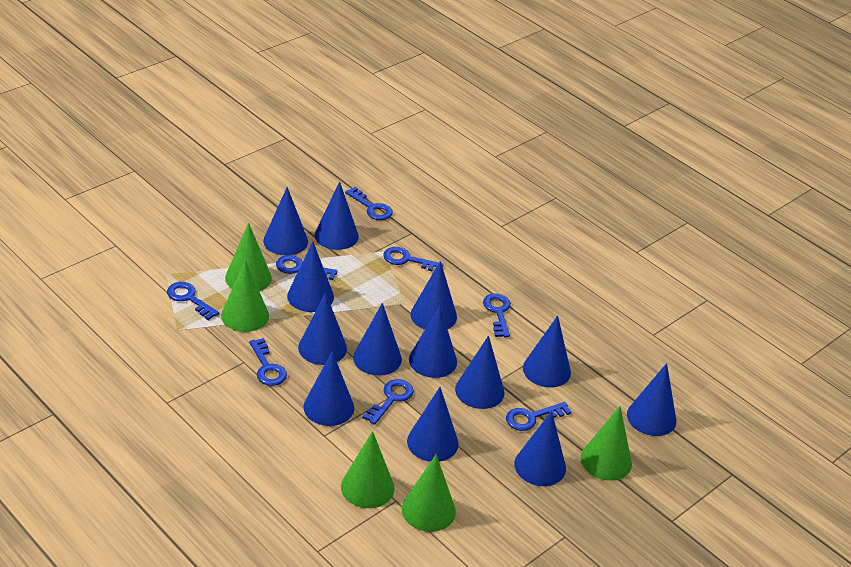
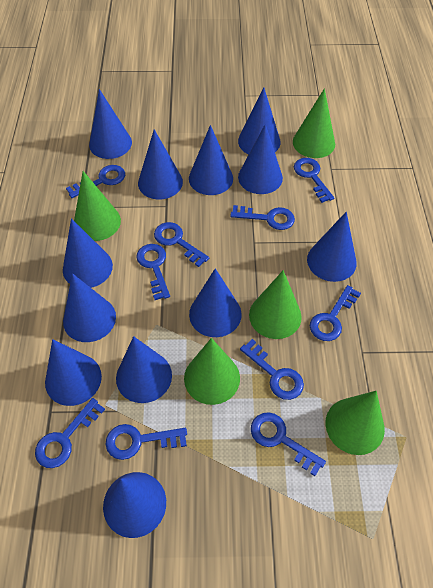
blue cone: 13 -> 12
blue key: 8 -> 10

